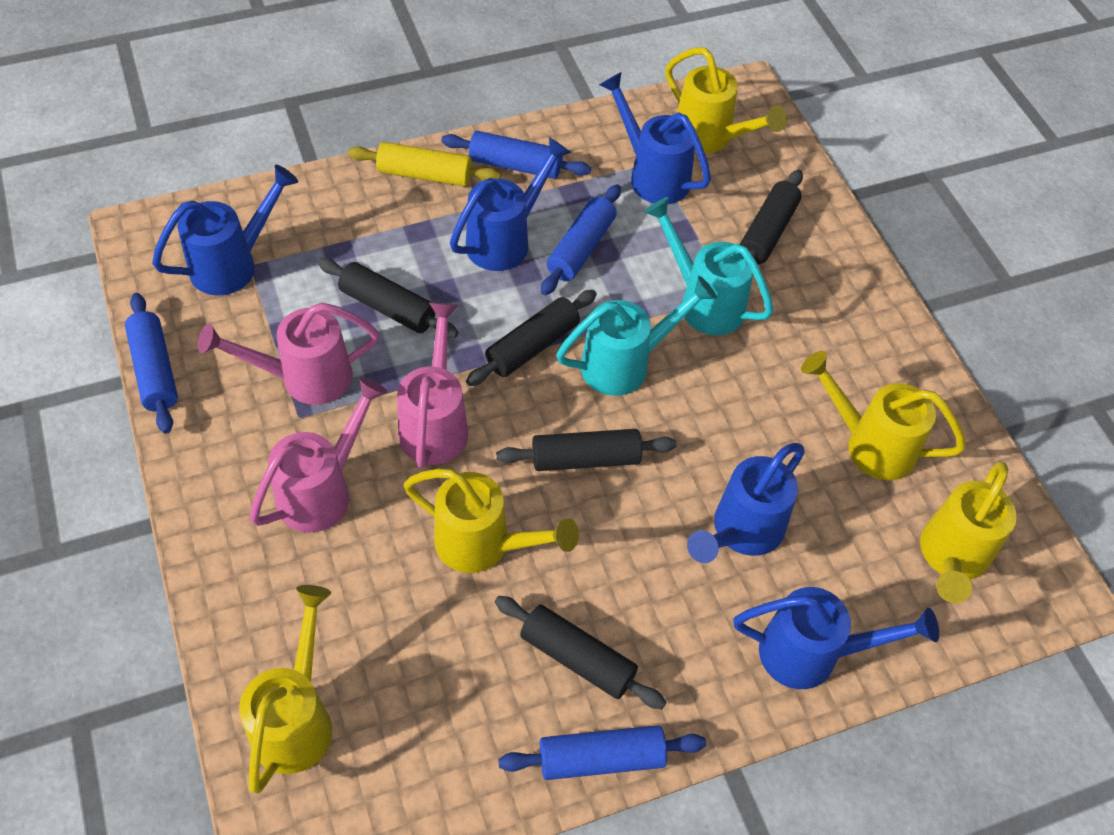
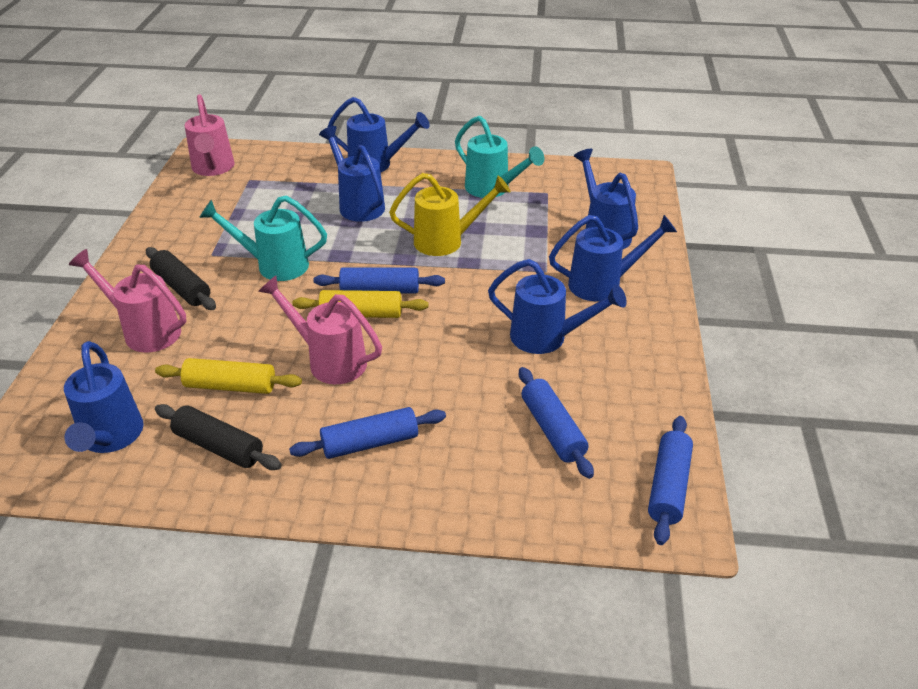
black rolling pin: 5 -> 2
blue watering can: 5 -> 6
yellow rolling pin: 1 -> 2
yellow watering can: 5 -> 1

